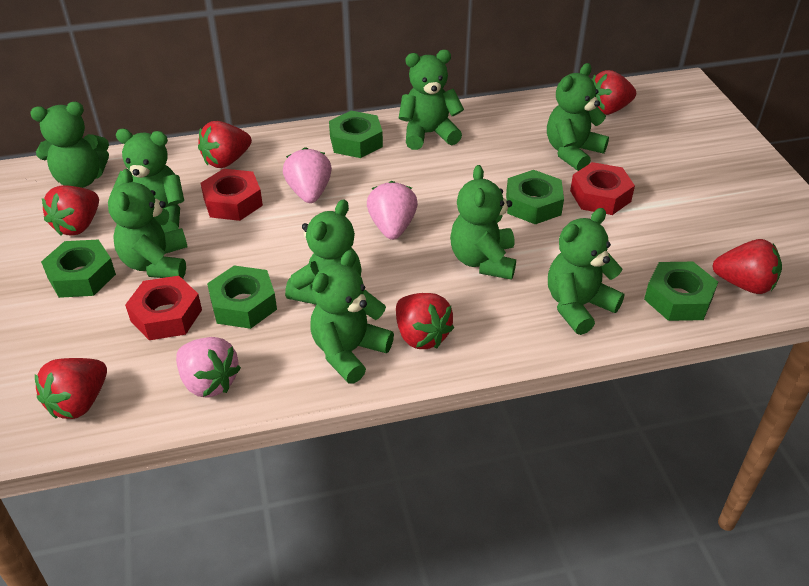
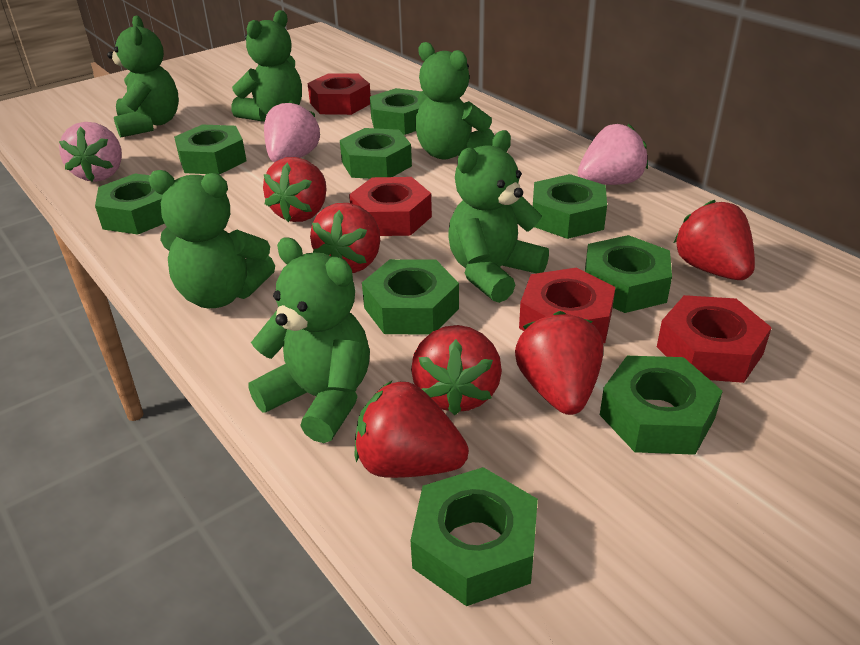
green nut: 5 -> 9
green teddy bear: 9 -> 6
red nut: 3 -> 4

